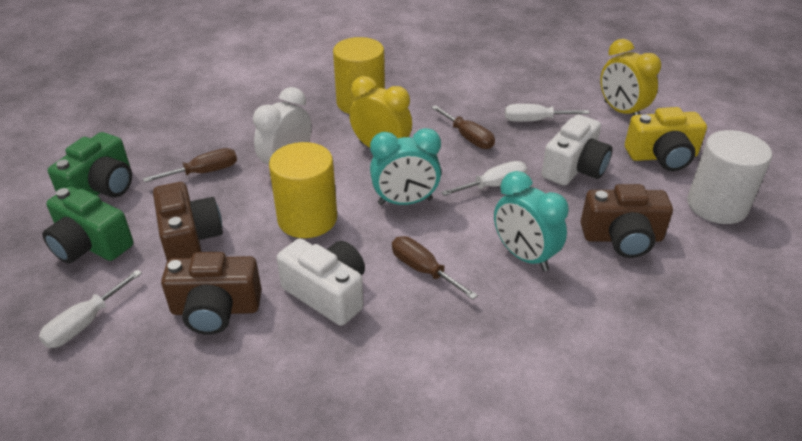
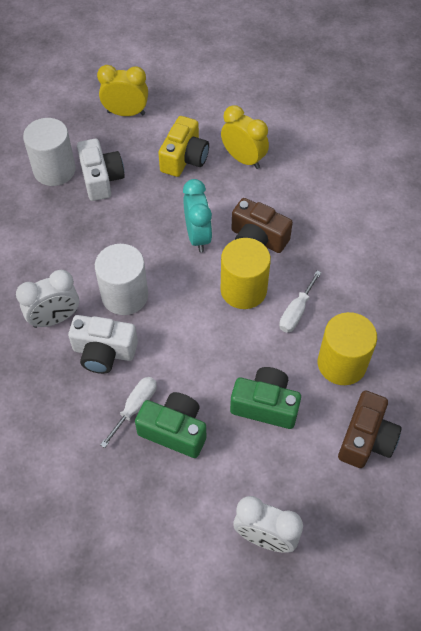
brown camera: 3 -> 2
brown screwdriver: 3 -> 0
turquoise clock: 2 -> 1
white clock: 1 -> 2
white cylinder: 1 -> 2
white screwdriver: 3 -> 2

